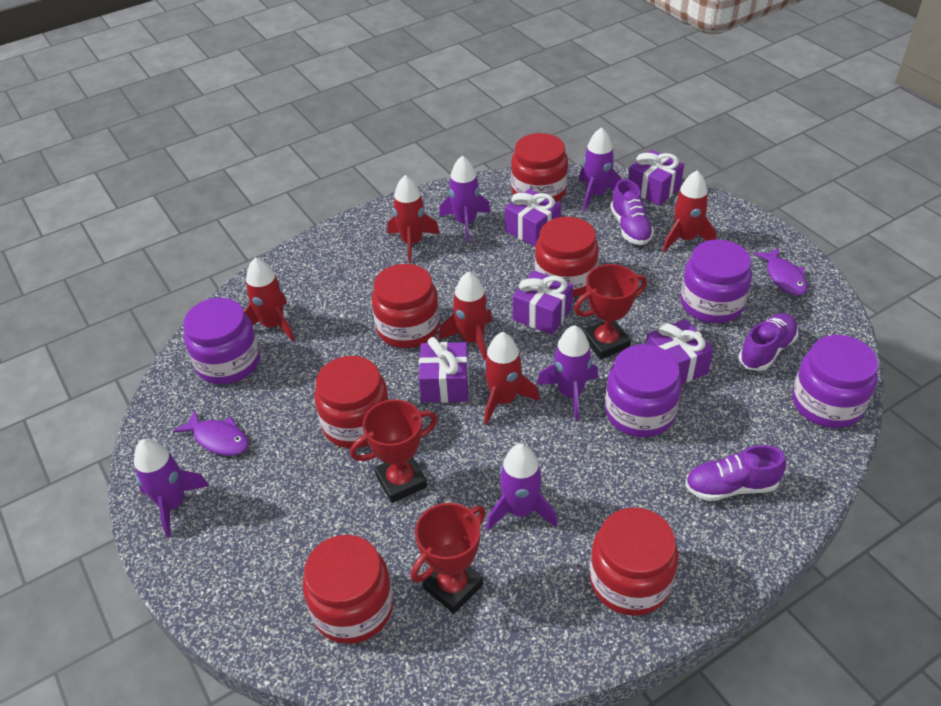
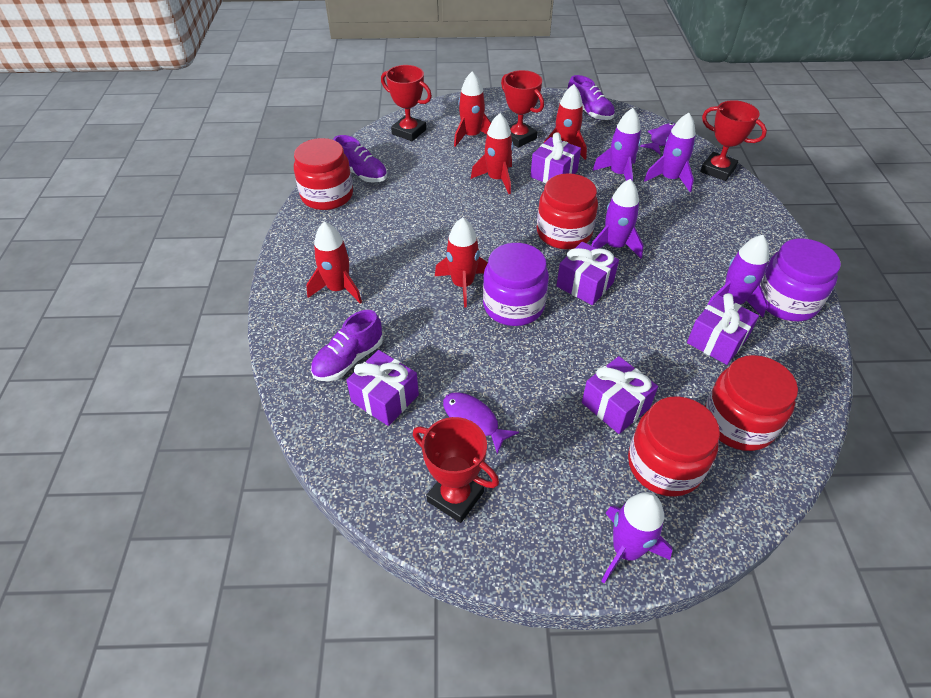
purple jar: 4 -> 2
red jar: 6 -> 4
red trophy: 3 -> 4

